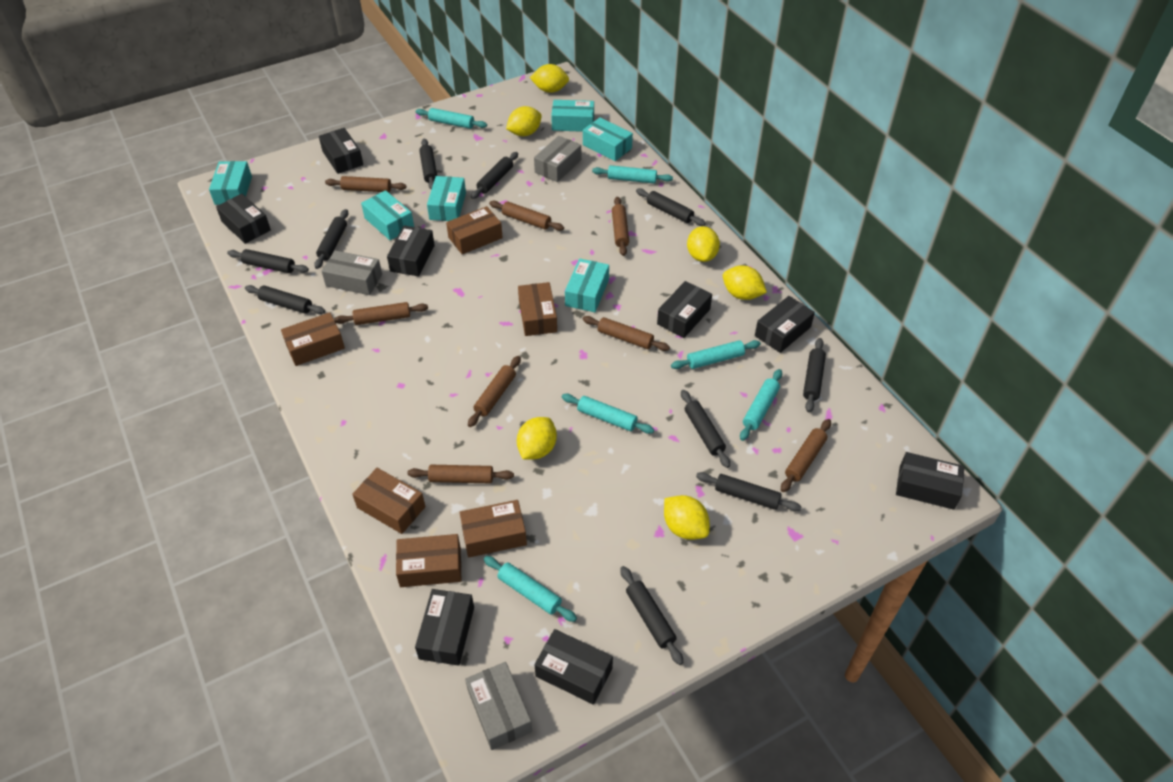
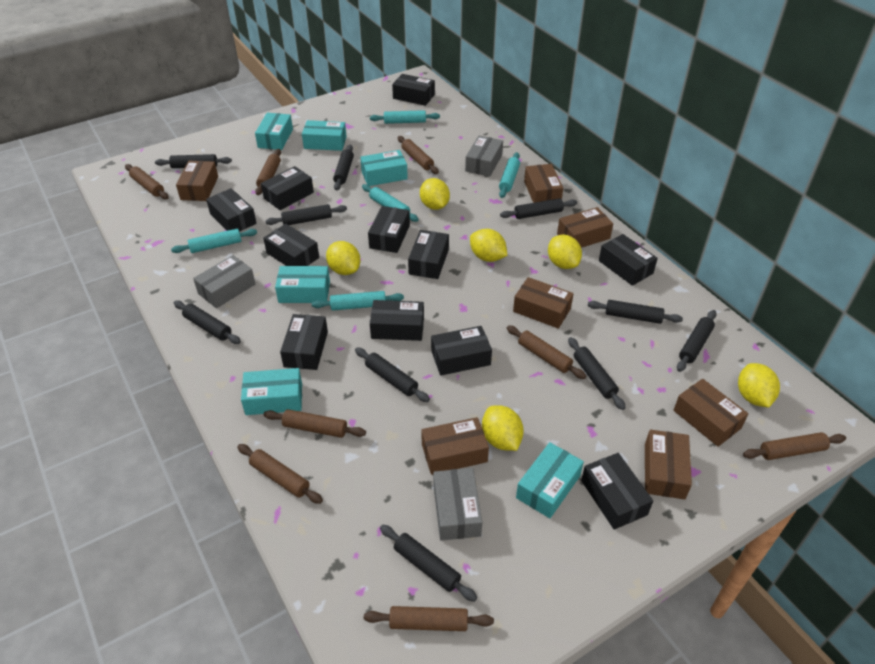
black box: 8 -> 11
brown box: 6 -> 7
turquoise rolling pin: 6 -> 5

